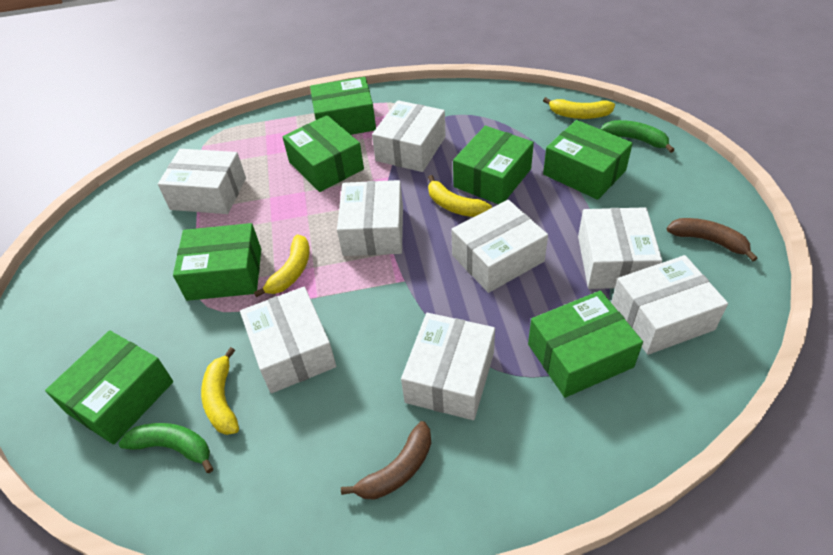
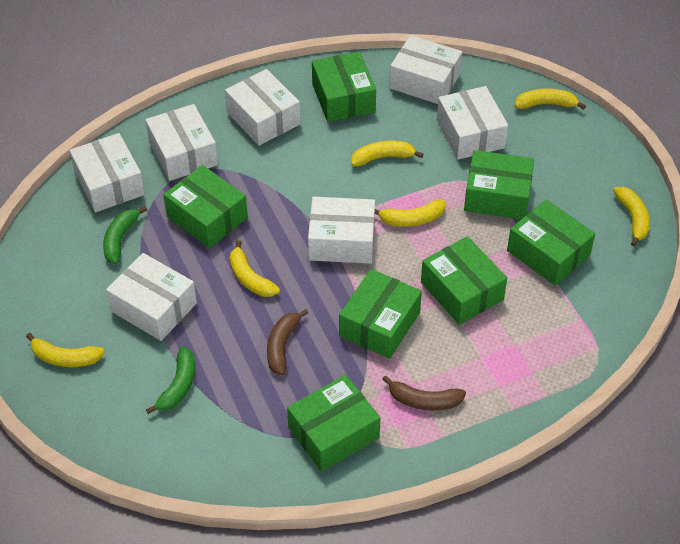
white box: 8 -> 7
yellow banana: 4 -> 6

